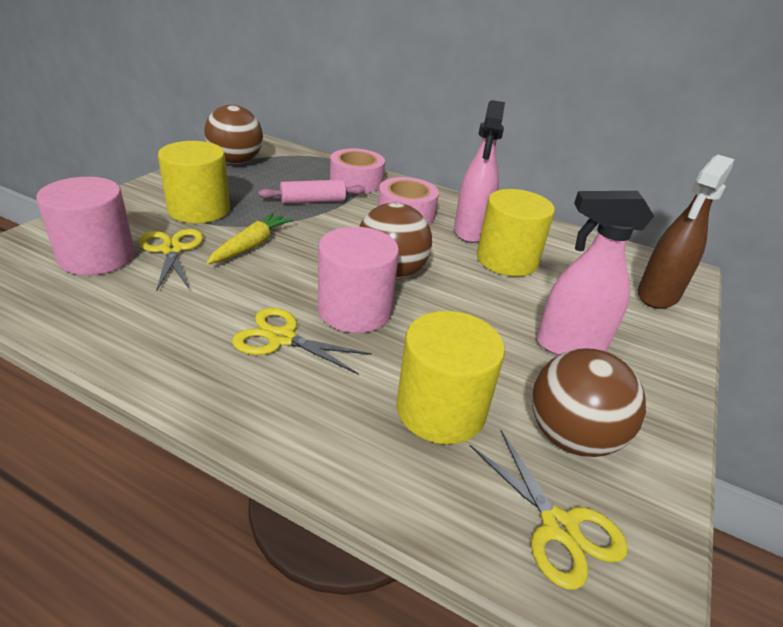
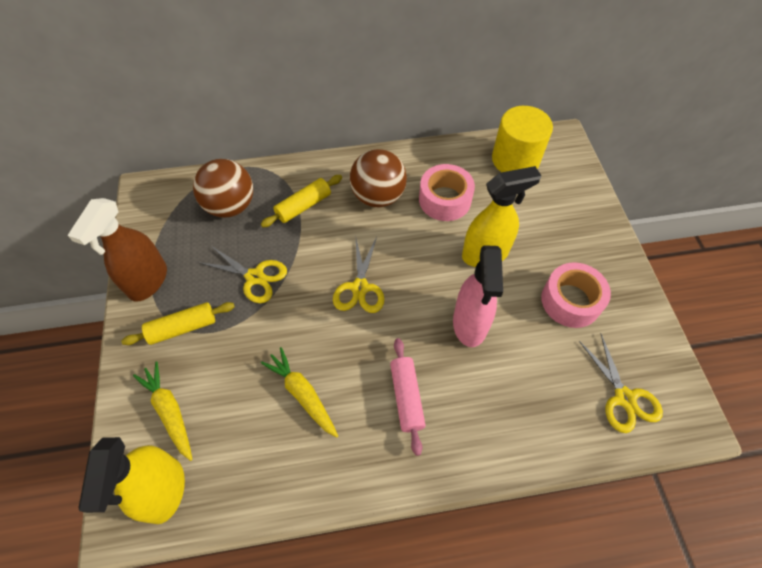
brown ball: 3 -> 2
pink cylinder: 2 -> 0
pink spray bottle: 2 -> 1
yellow carrot: 1 -> 2
yellow cylinder: 3 -> 1
yellow rolling pin: 0 -> 2
yellow spray bottle: 0 -> 2

